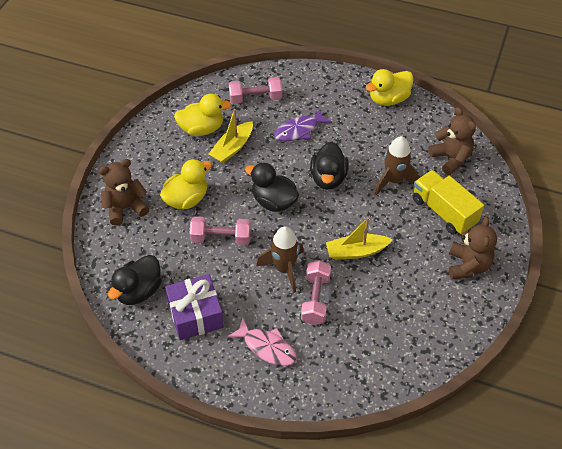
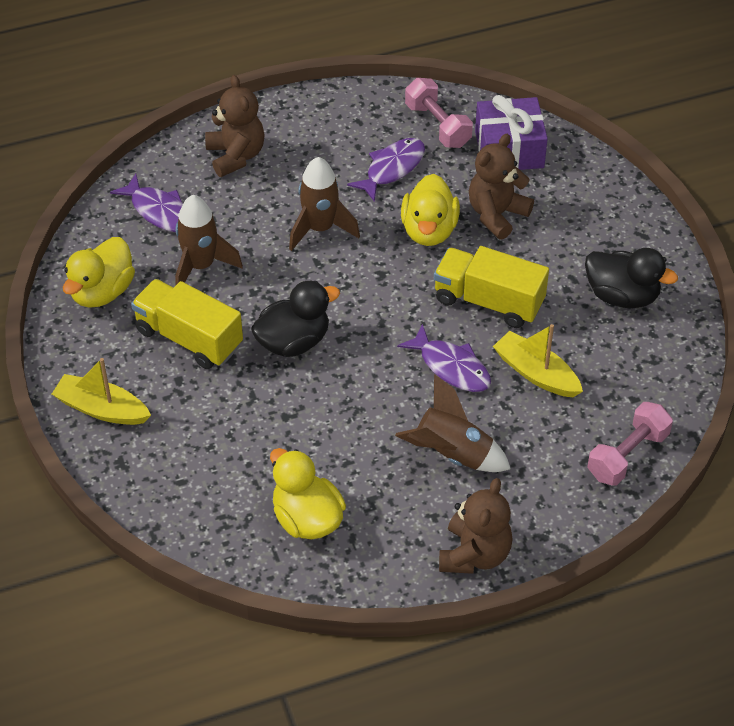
black duck: 3 -> 2
brown rocket: 2 -> 3
pink dumbbell: 3 -> 2
pink fish: 1 -> 0
purple fish: 1 -> 3
yellow truck: 1 -> 2

